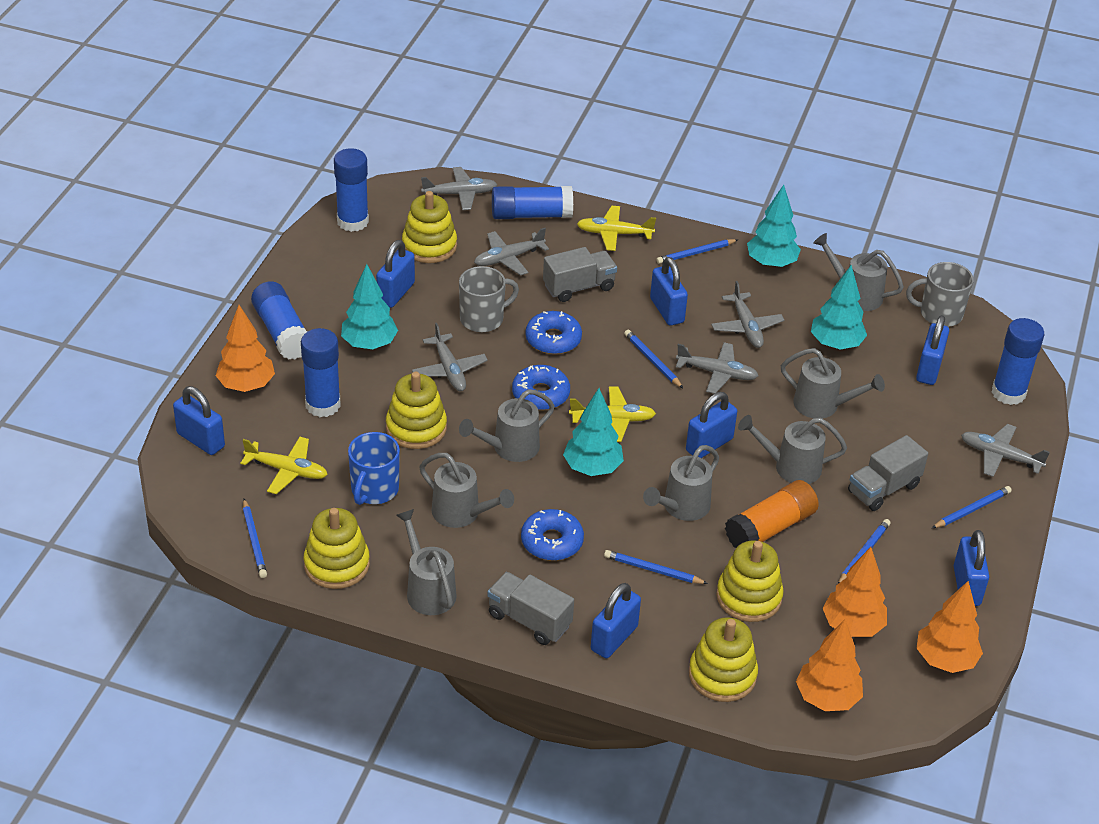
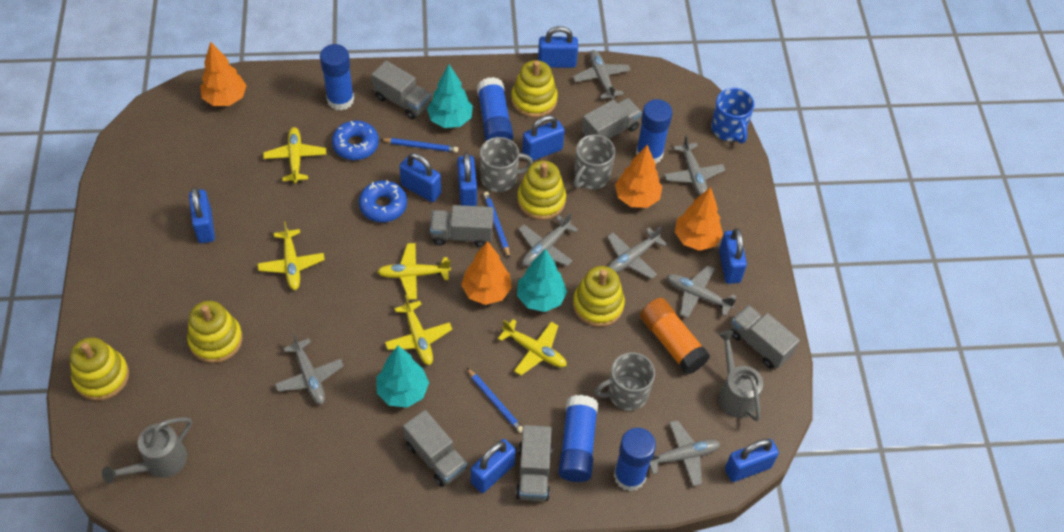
blue donut: 3 -> 2
blue padlock: 7 -> 8
blue pencil: 6 -> 3
grey mug: 2 -> 3
grey plane: 6 -> 7
grey truck: 3 -> 6
grey watering can: 7 -> 2
turquoise tree: 4 -> 3
yellow plane: 3 -> 5

